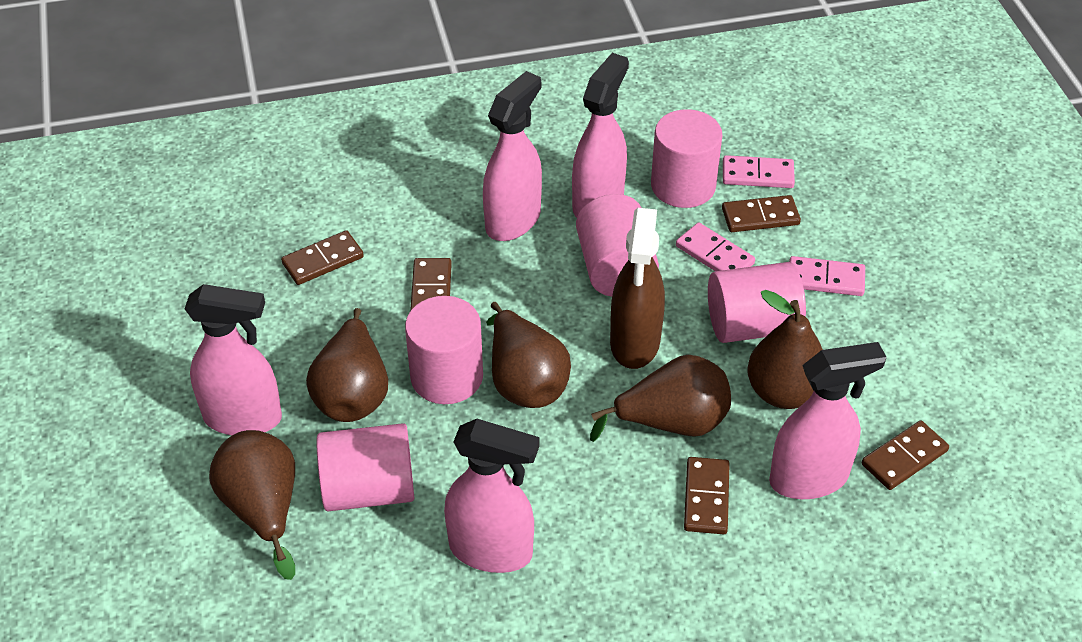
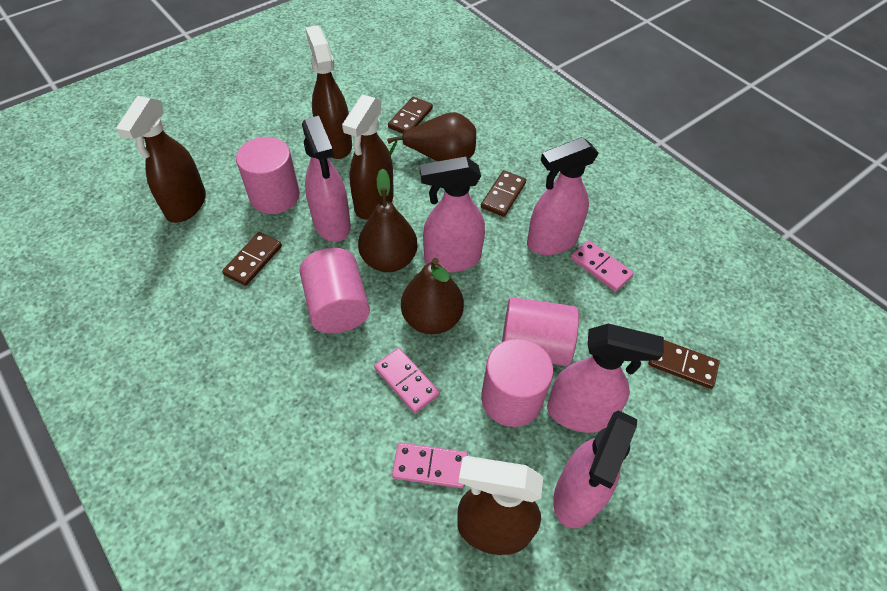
brown domino: 5 -> 4
brown pear: 5 -> 3
brown spray bottle: 1 -> 4
pink cylinder: 5 -> 4

